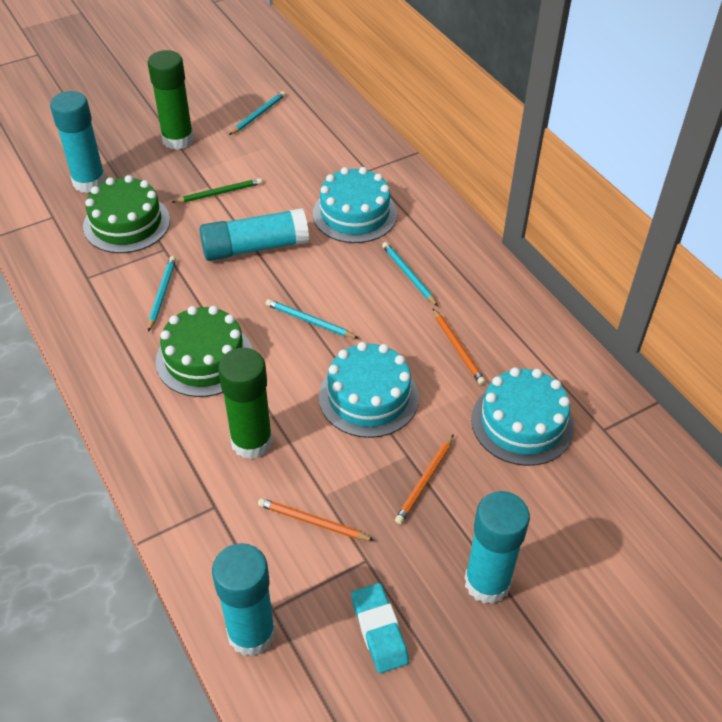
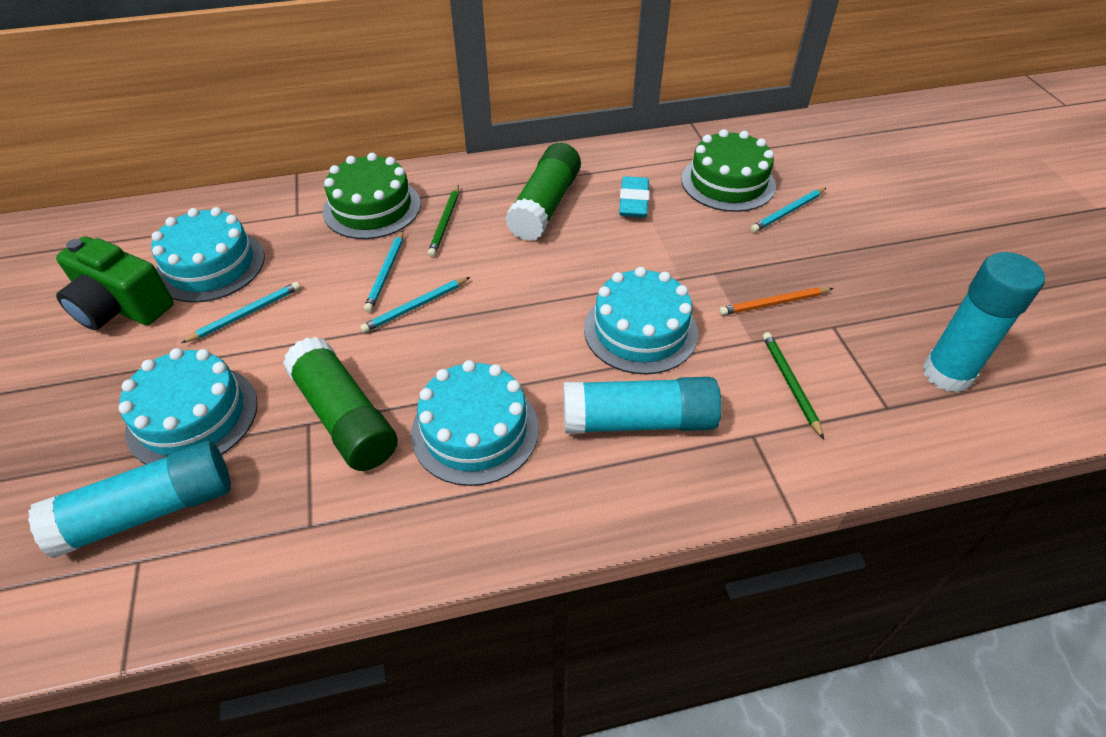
green camera: 0 -> 1
green pencil: 1 -> 2
orange pencil: 3 -> 1
turquoise cake: 3 -> 4
turquoise glue stick: 4 -> 3

